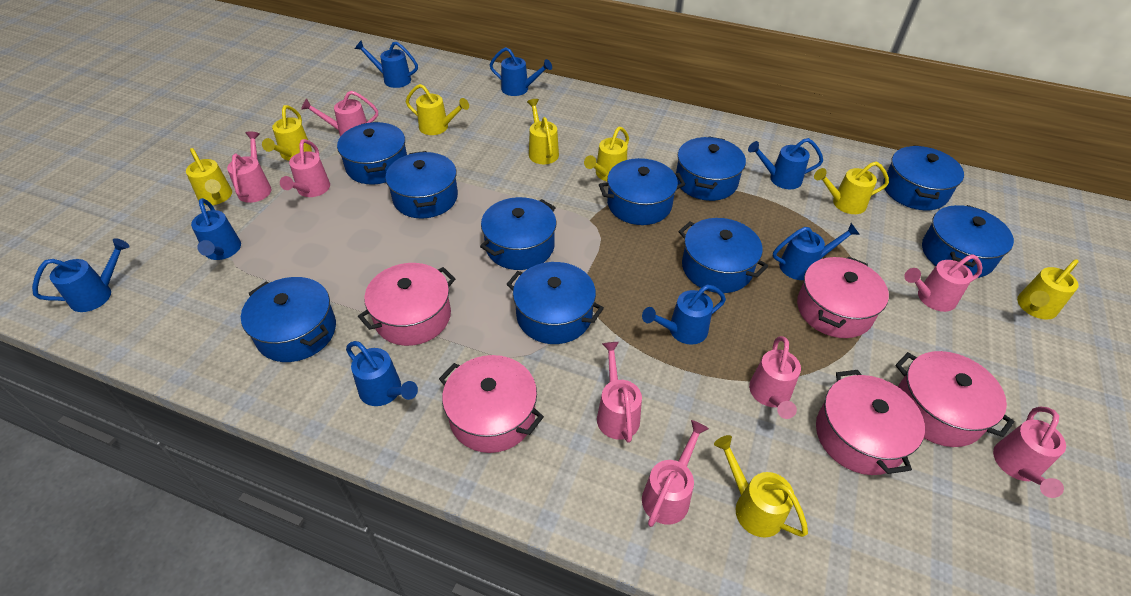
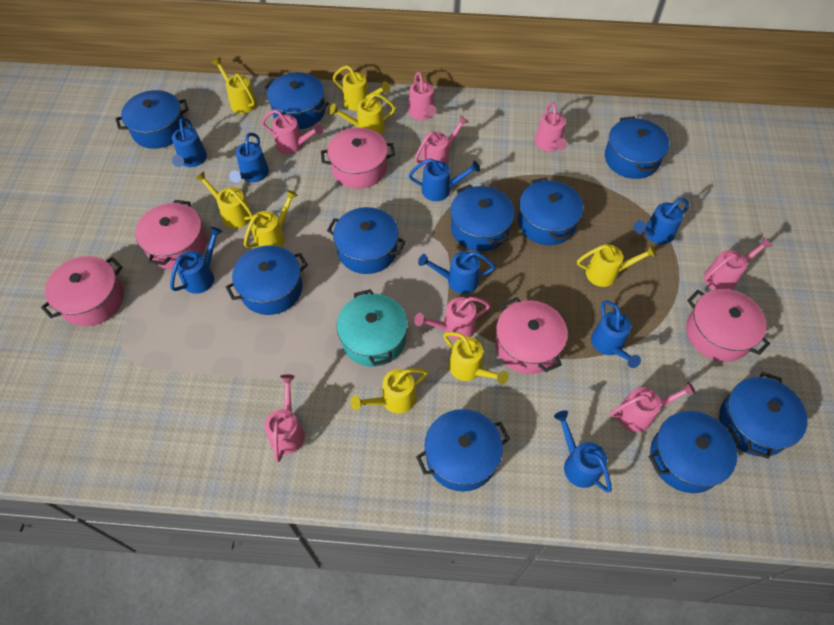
turquoise pot: 0 -> 1

